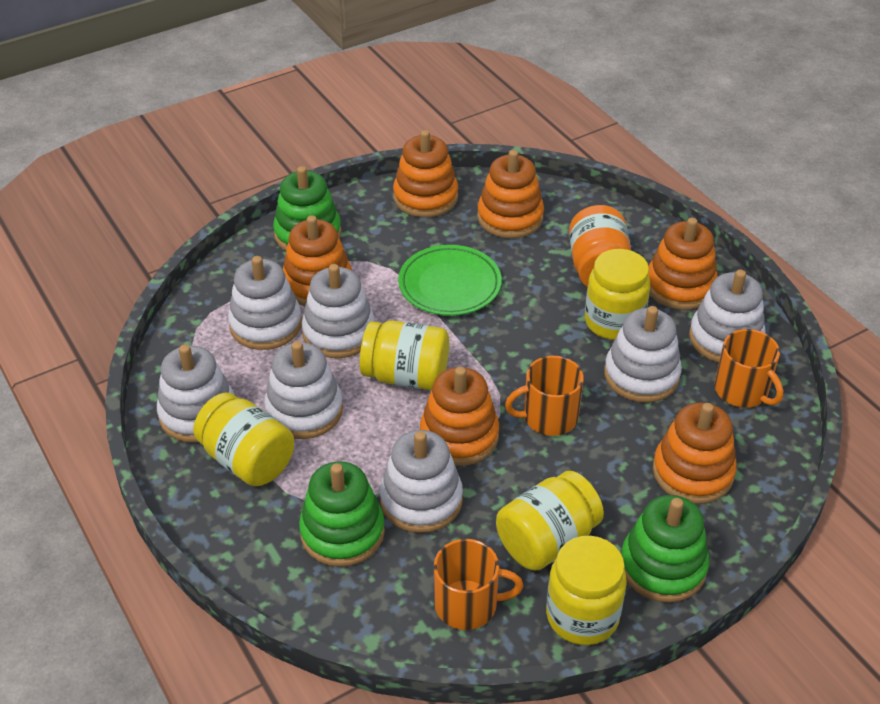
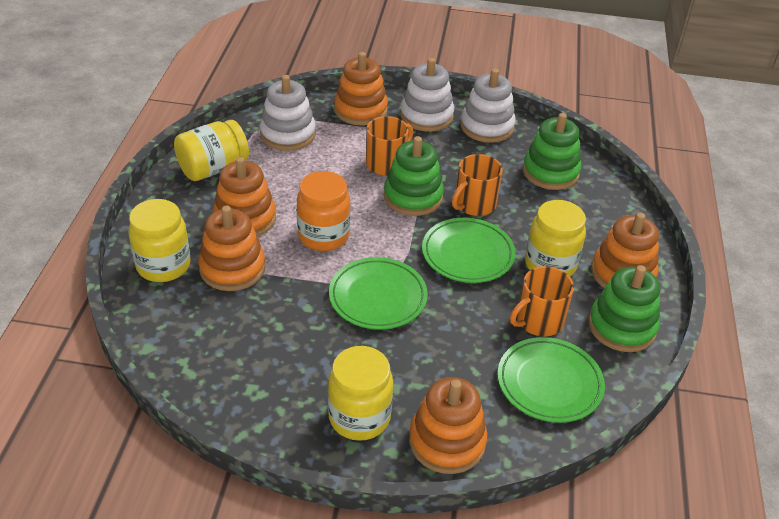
green plate: 1 -> 3
orange stacking toy: 6 -> 5
white stacking toy: 7 -> 3
yellow jar: 5 -> 4

